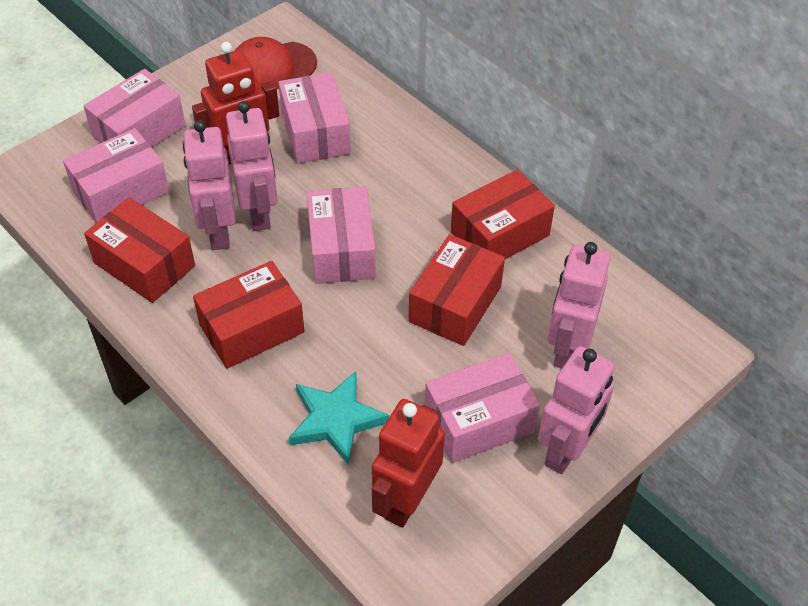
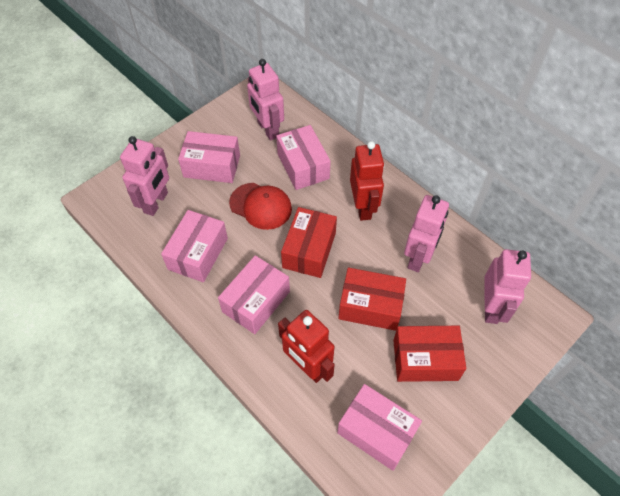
red box: 4 -> 3
turquoise star: 1 -> 0

